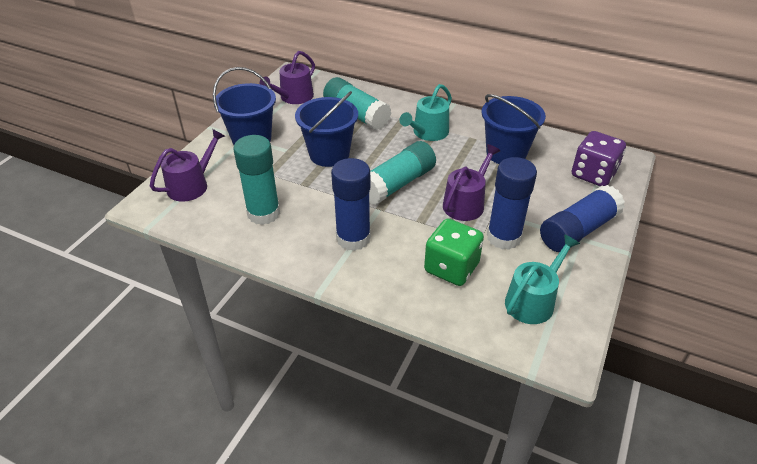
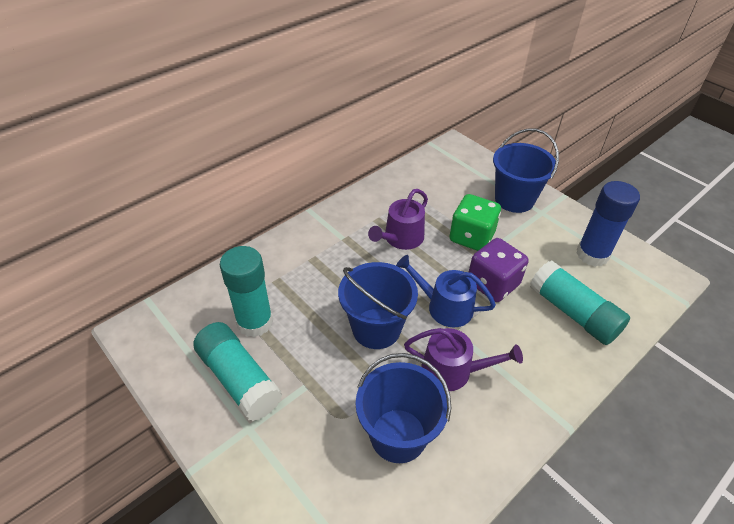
blue glue stick: 3 -> 1
blue watering can: 0 -> 1
purple watering can: 3 -> 2
turquoise watering can: 2 -> 0

